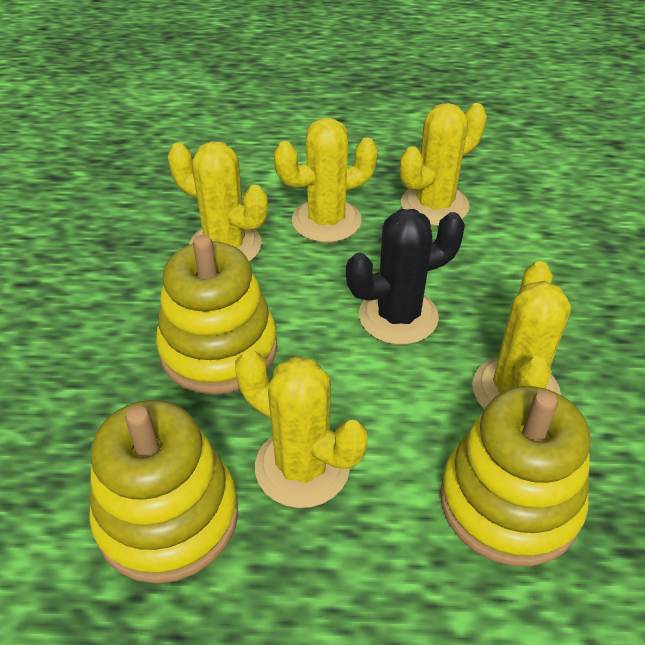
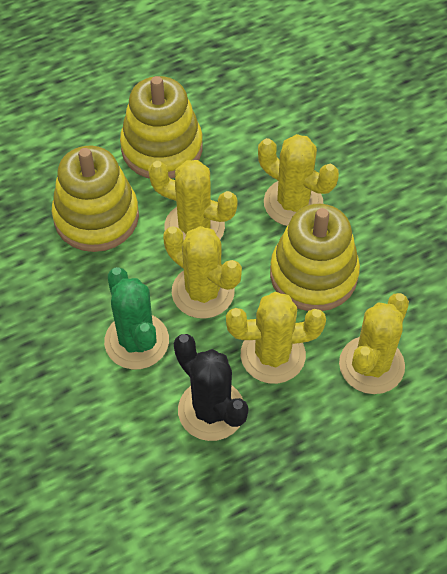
green cactus: 0 -> 1

